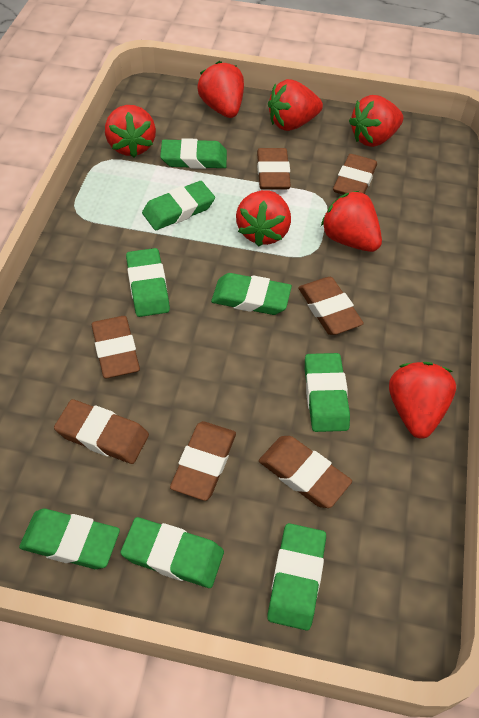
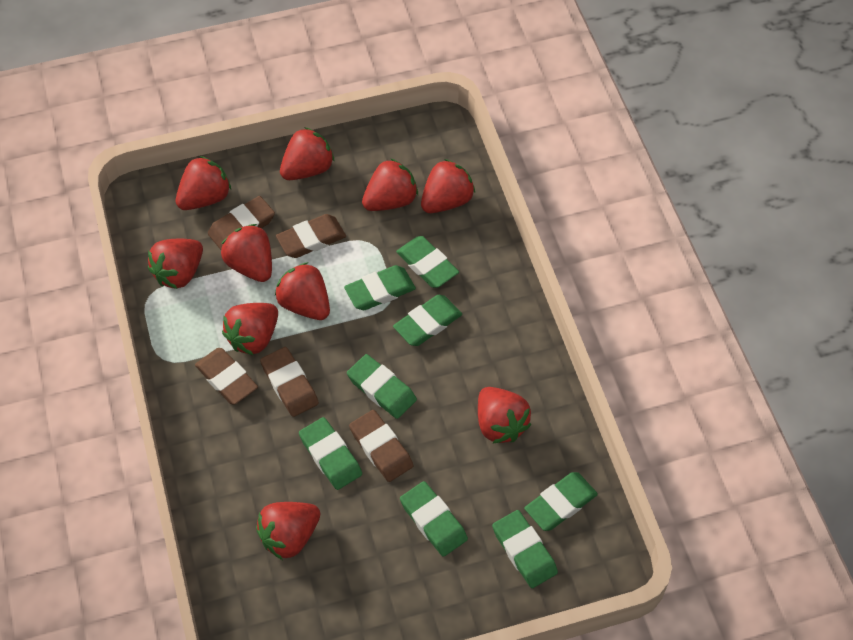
brown eraser: 7 -> 5
red strawberry: 7 -> 10

